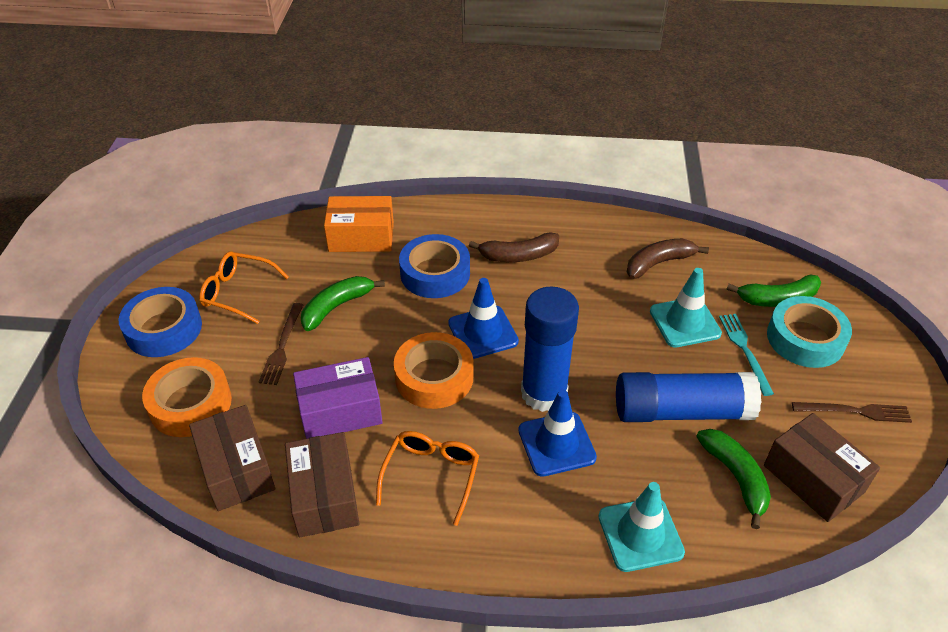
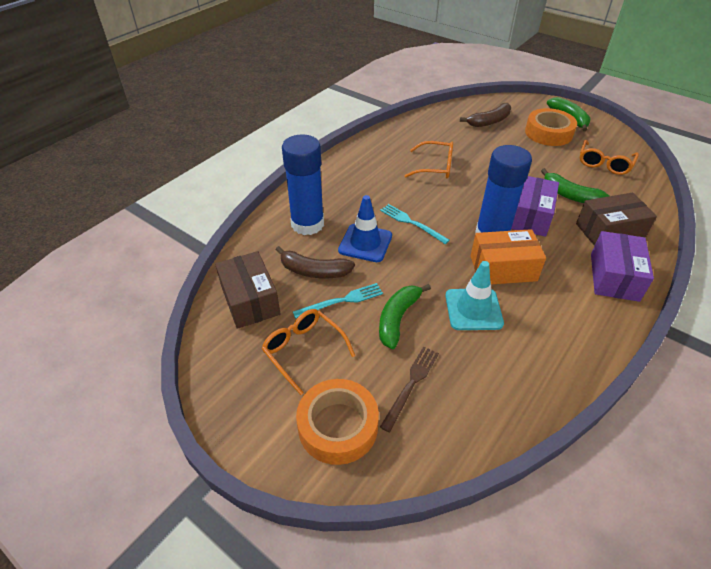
blue tape: 2 -> 0
blue traffic cone: 2 -> 1
brown box: 3 -> 2
brown fork: 2 -> 1
orange glasses: 2 -> 3
purple box: 1 -> 2
turquoise fork: 1 -> 2
turquoise tape: 1 -> 0
turquoise traffic cone: 2 -> 1

